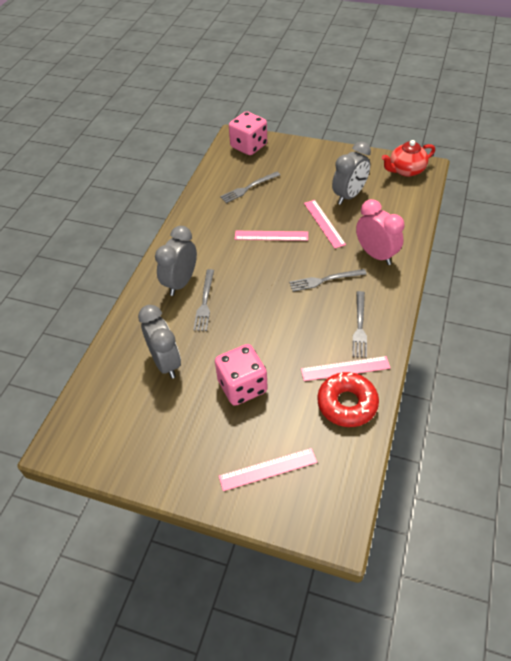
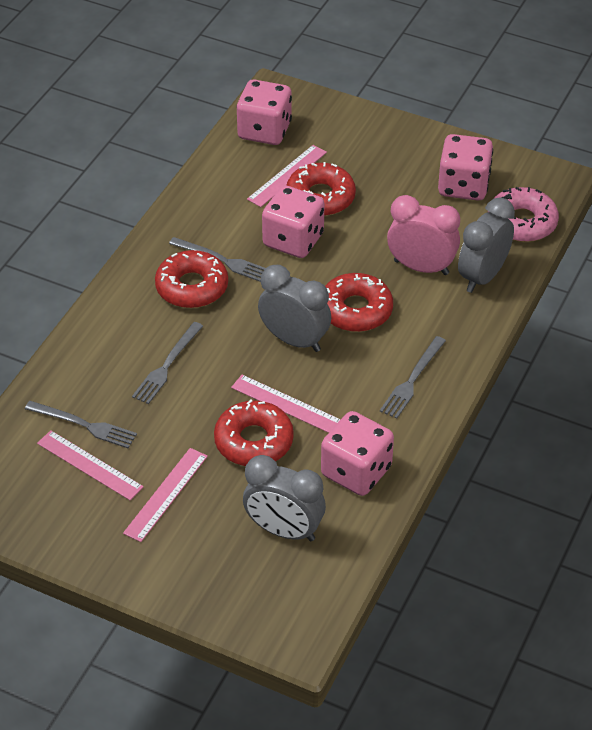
pink dice: 2 -> 4
pink donut: 0 -> 1
red donut: 1 -> 4
red teapot: 1 -> 0

